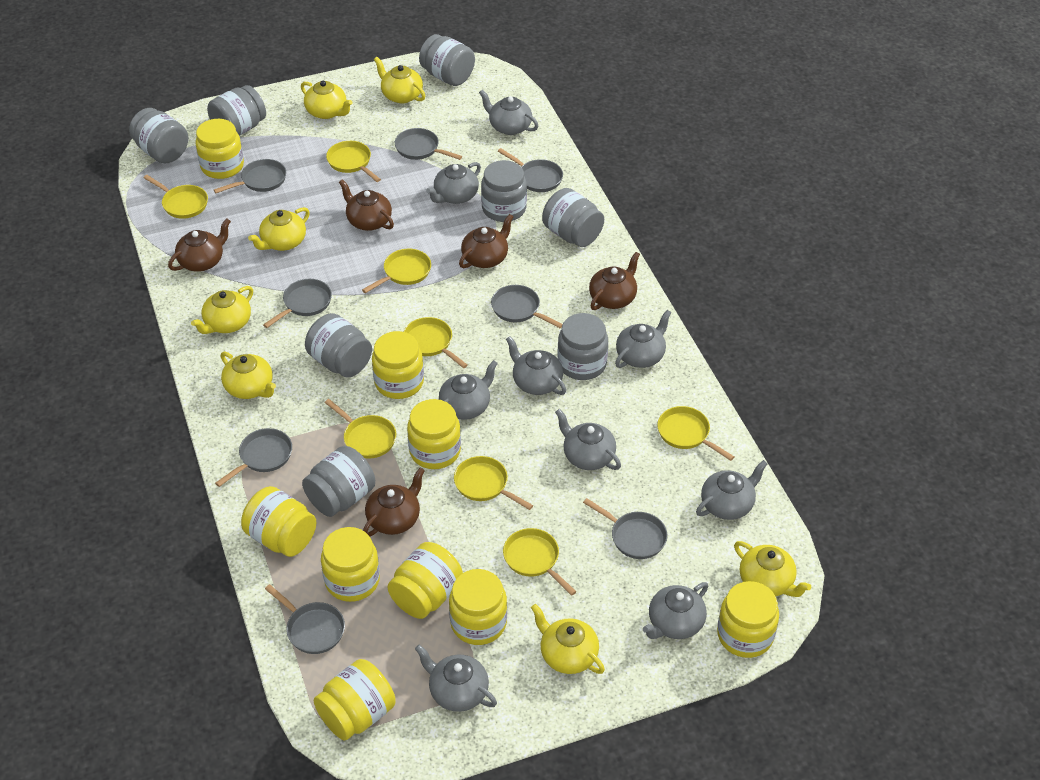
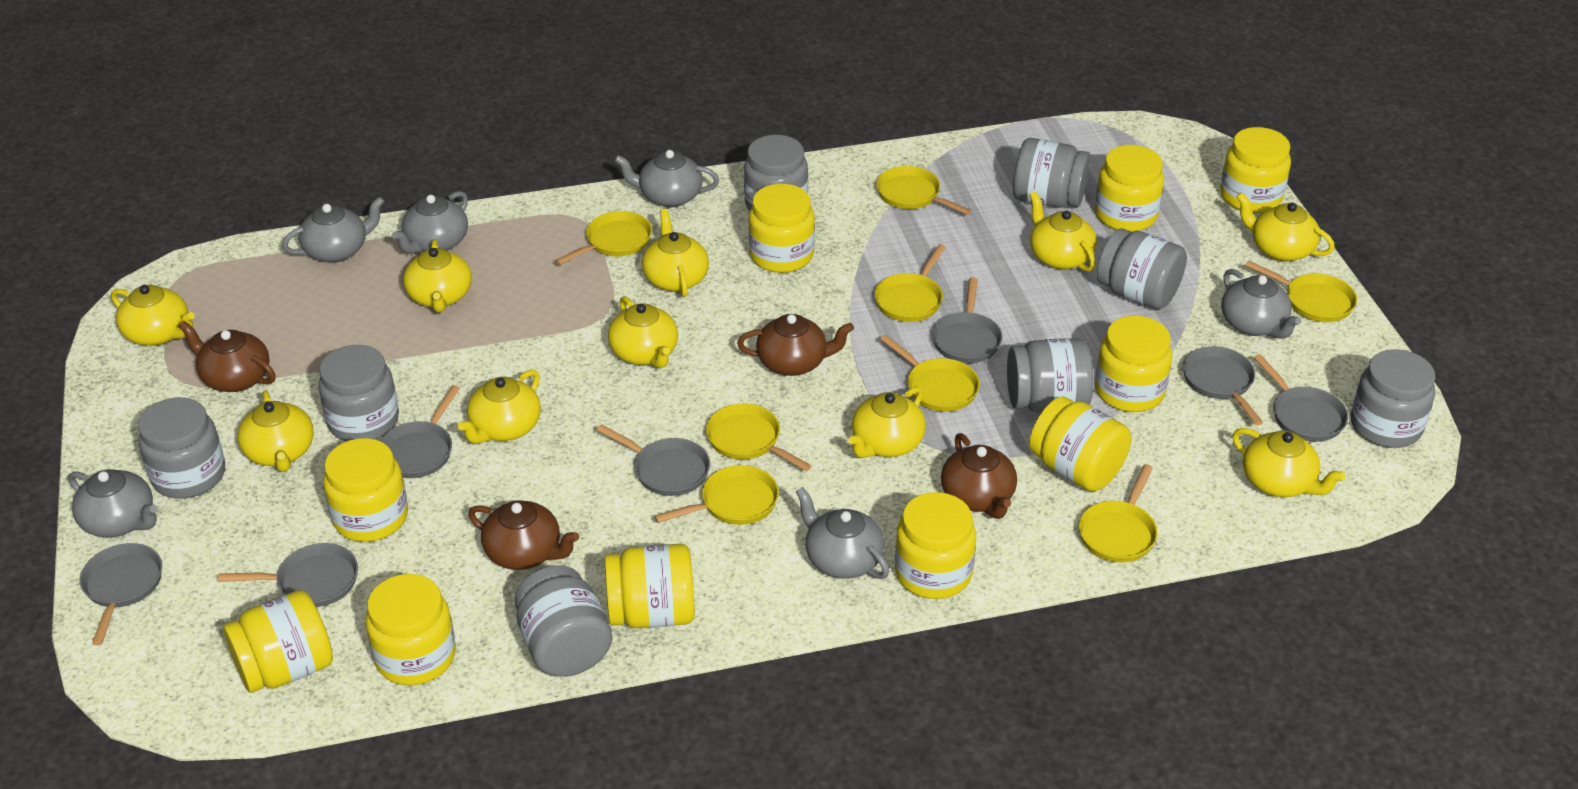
brown teapot: 5 -> 4
grey pan: 8 -> 7
grey teapot: 9 -> 6
yellow jar: 9 -> 10
yellow teapot: 7 -> 10

